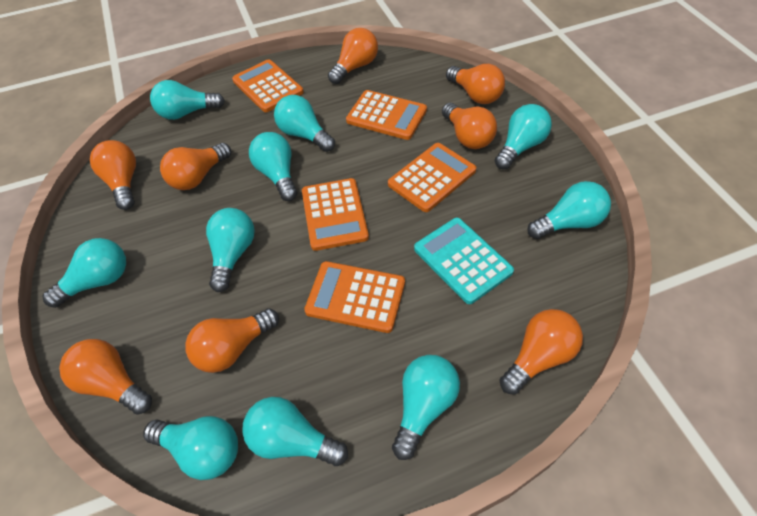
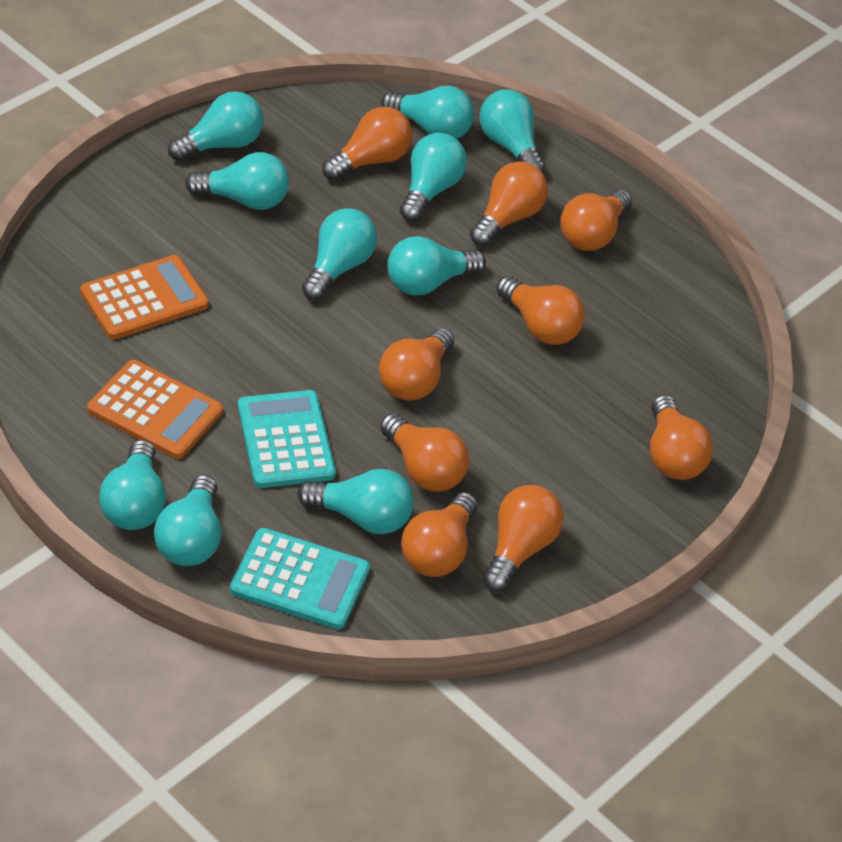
orange calculator: 5 -> 2
orange light bulb: 8 -> 9
turquoise calculator: 1 -> 2

